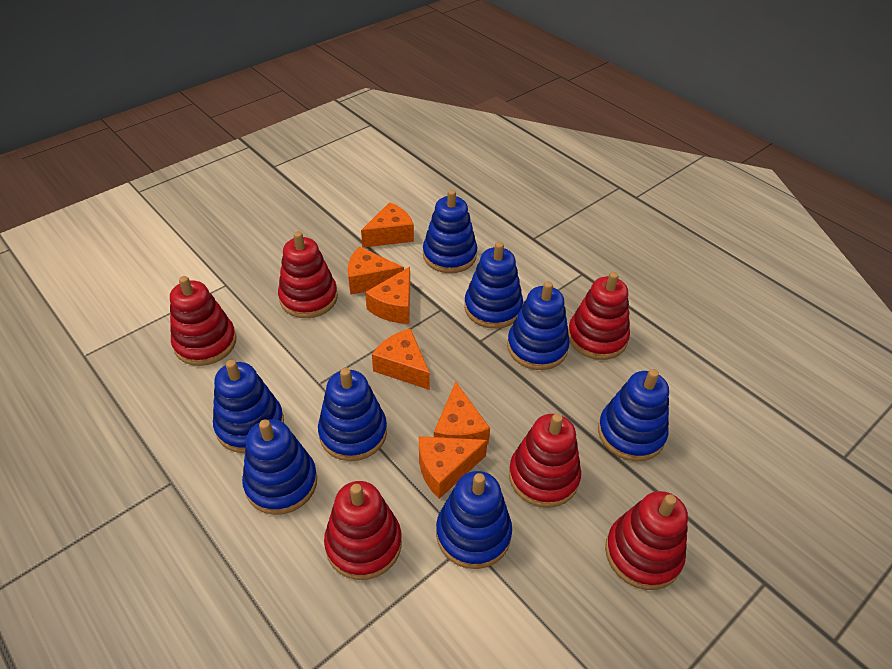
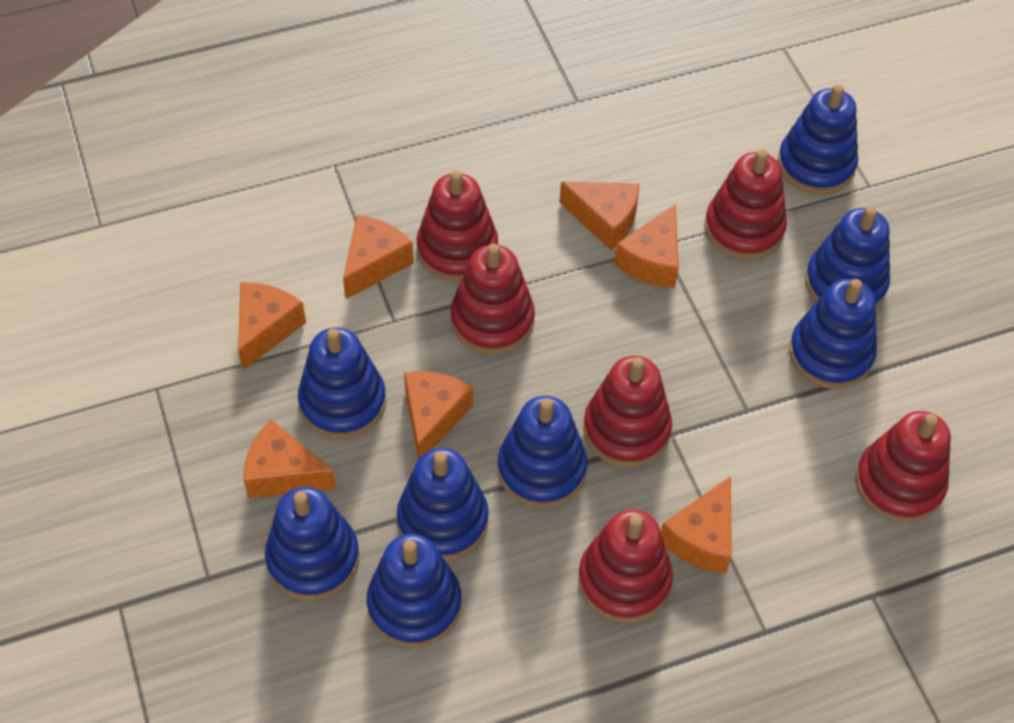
orange cheese: 6 -> 7

